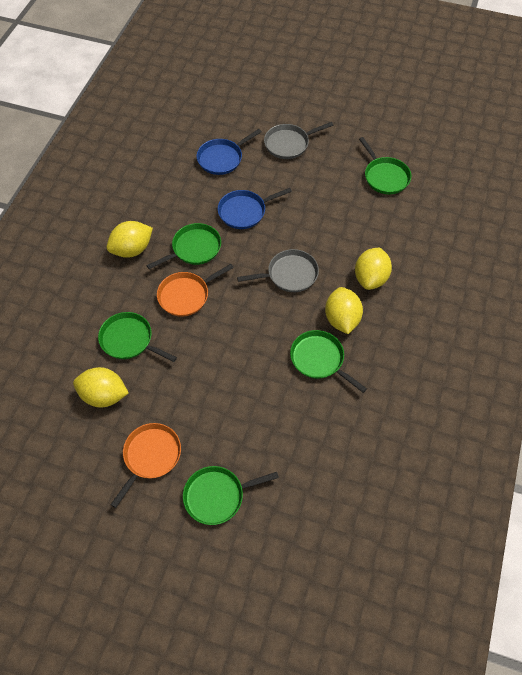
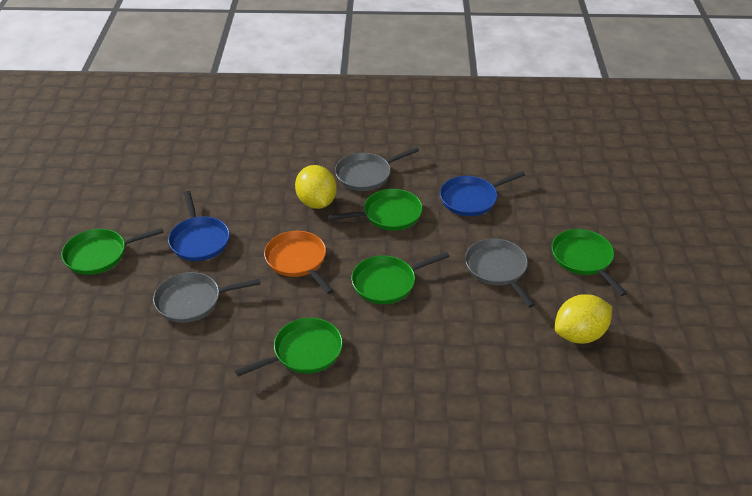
grey pan: 2 -> 3
orange pan: 2 -> 1
yellow lemon: 4 -> 2

